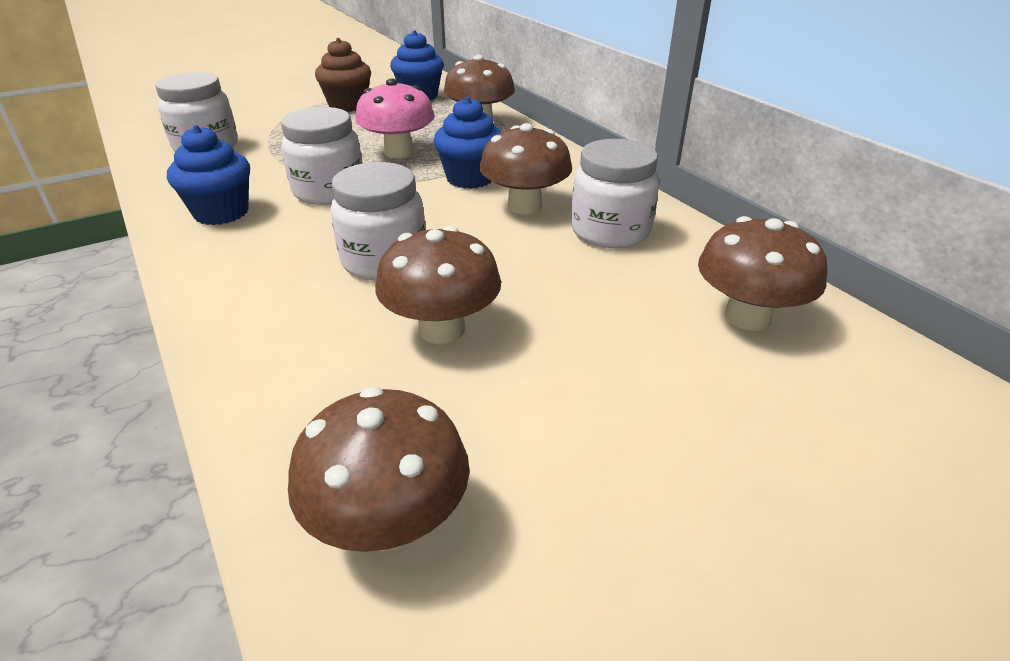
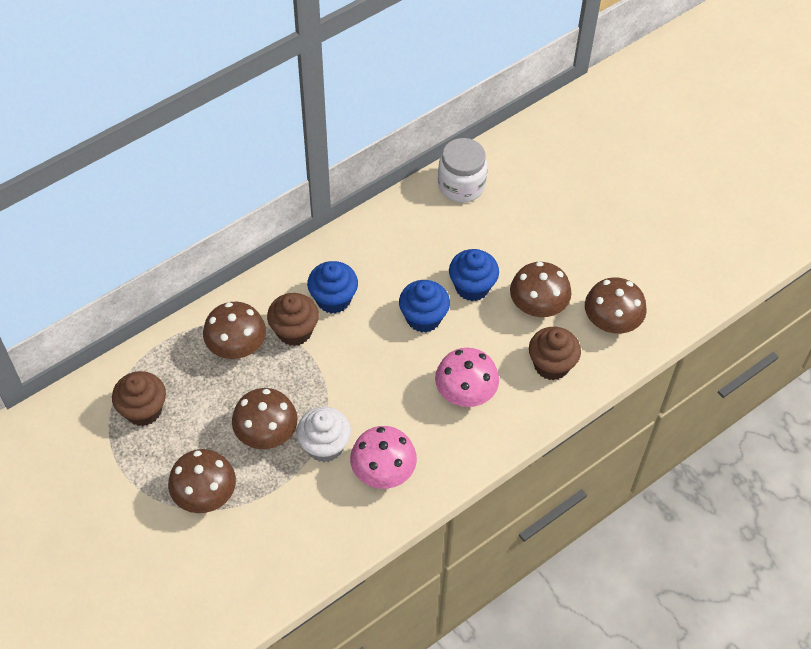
brown cupcake: 1 -> 3
pink mushroom: 1 -> 2
white cupcake: 0 -> 1
white jar: 4 -> 1

